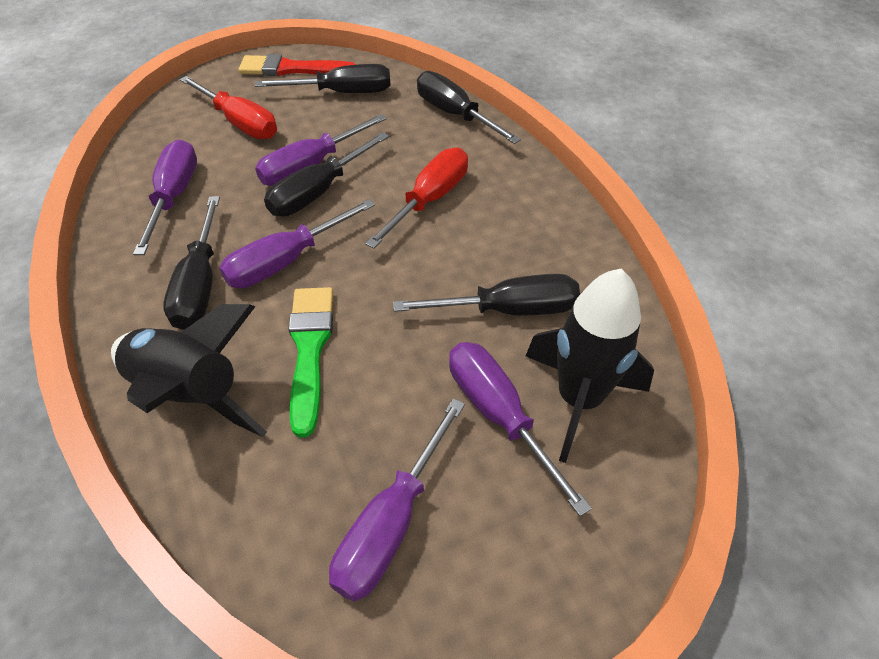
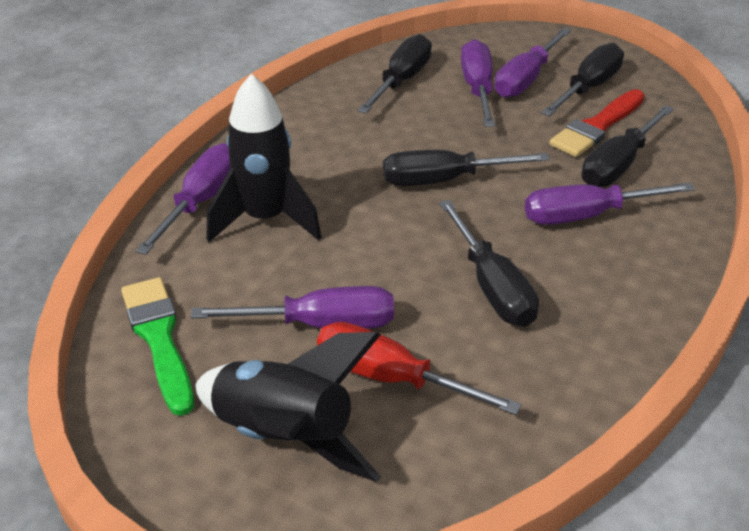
red screwdriver: 2 -> 1

